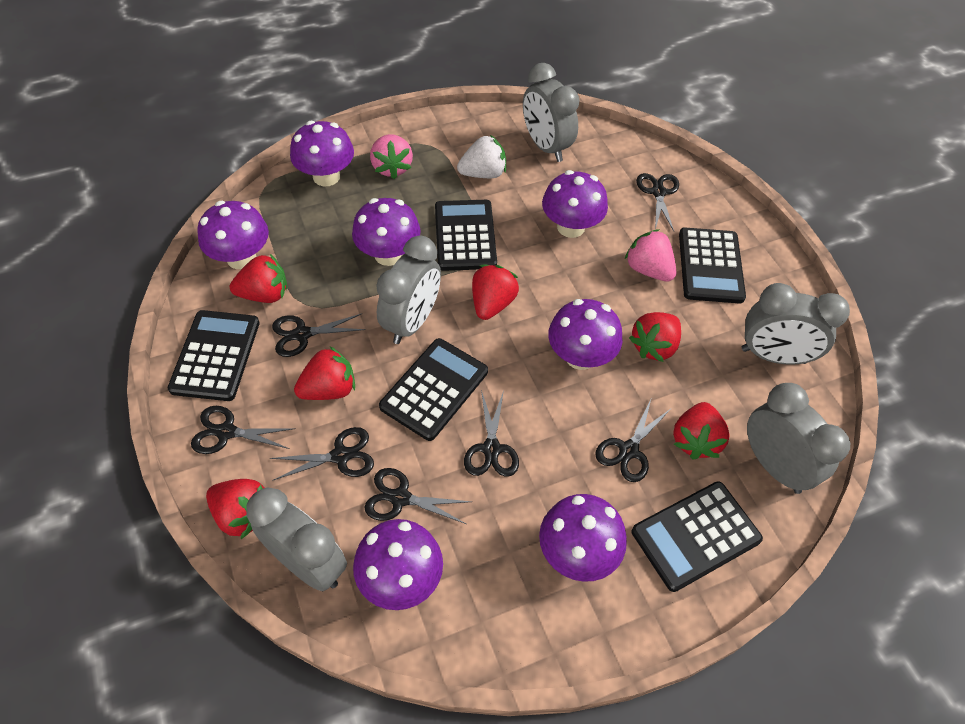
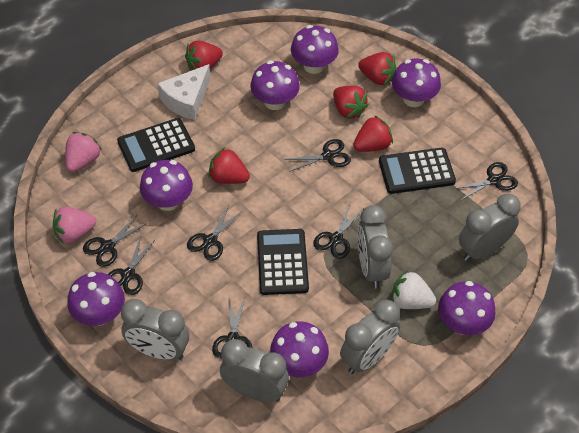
black calculator: 5 -> 3
red strawberry: 6 -> 5
white cheese: 0 -> 1

